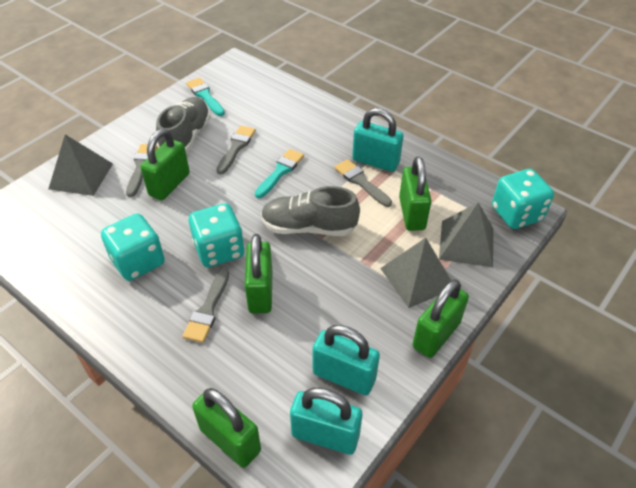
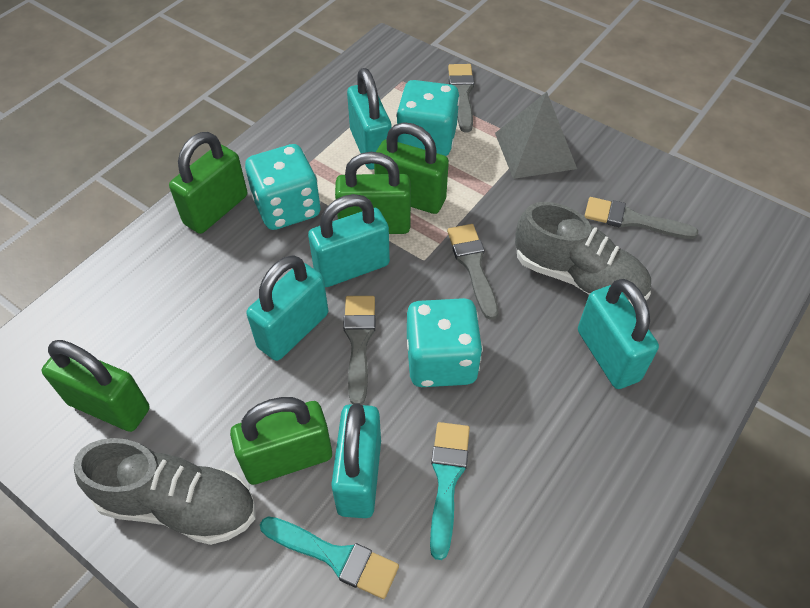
grey pyramid: 3 -> 1
turquoise padlock: 3 -> 5

